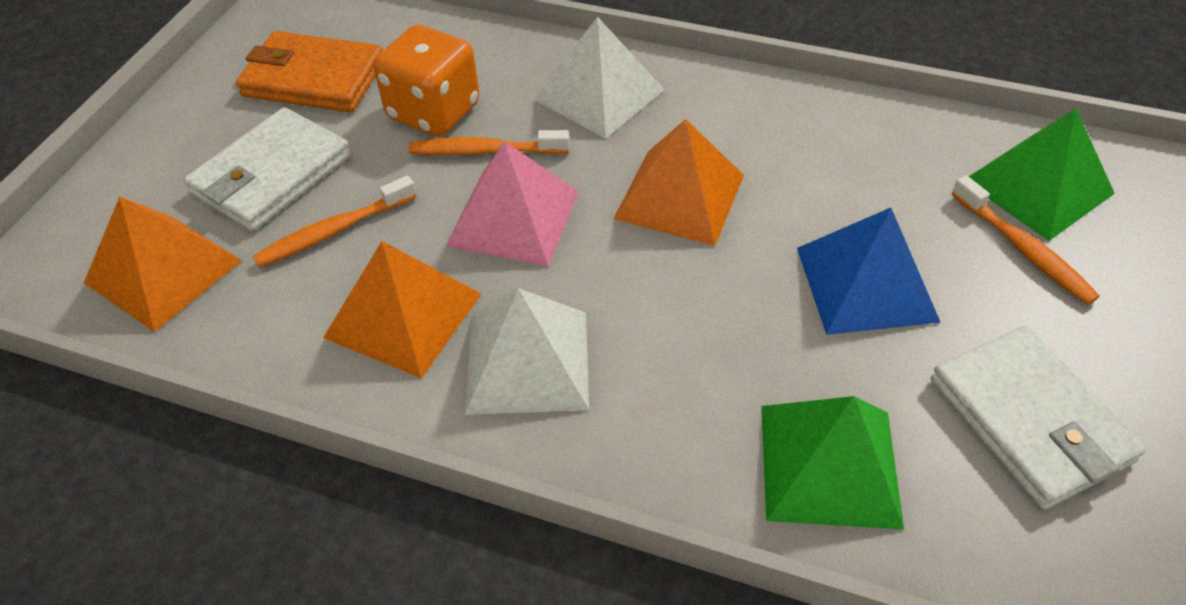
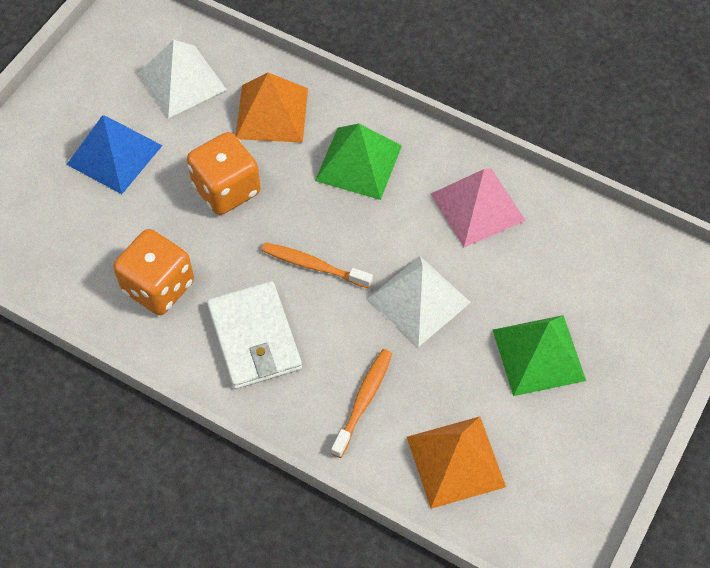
orange dice: 1 -> 2
orange pyramid: 3 -> 2
orange toothbrush: 3 -> 2
orange wallet: 1 -> 0
white wallet: 2 -> 1

